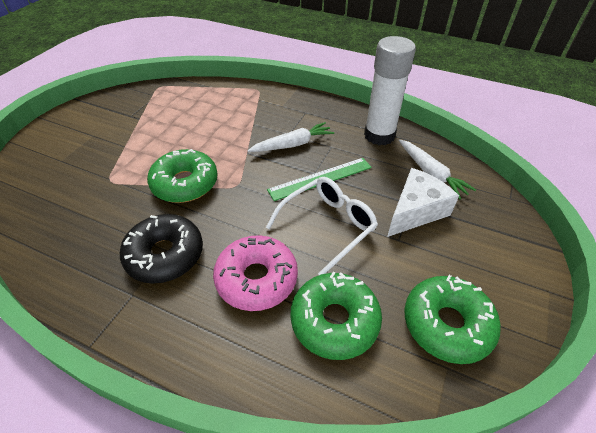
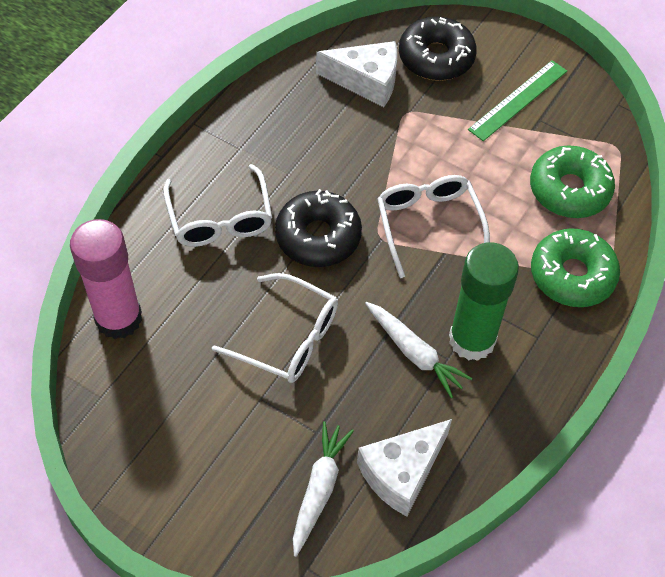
black donut: 1 -> 2
green donut: 3 -> 2
green glue stick: 0 -> 1
pink donut: 1 -> 0
pink glue stick: 0 -> 1
white cheese: 1 -> 2
white glasses: 1 -> 3
white glue stick: 1 -> 0

